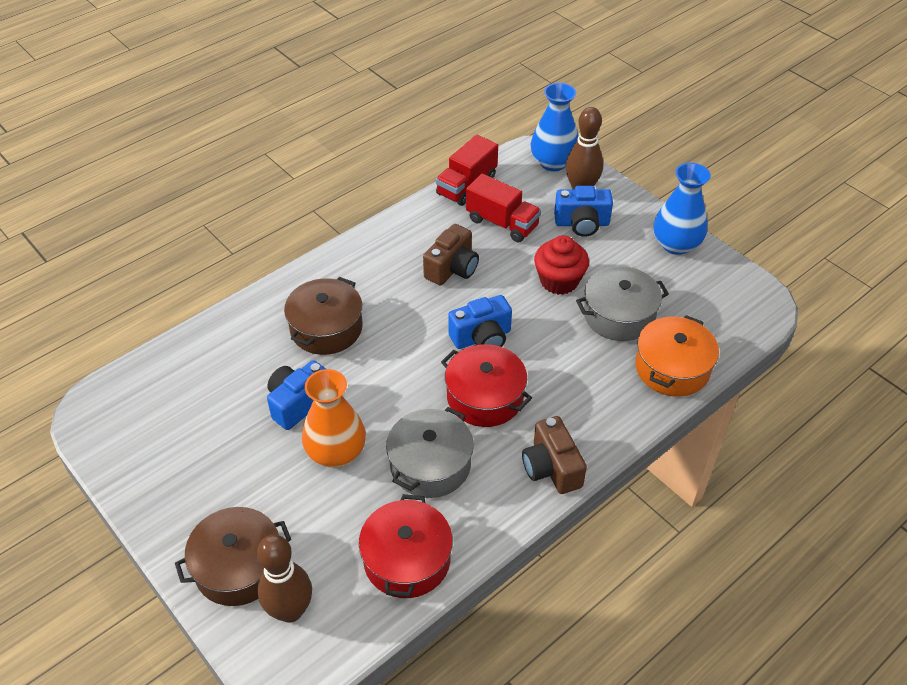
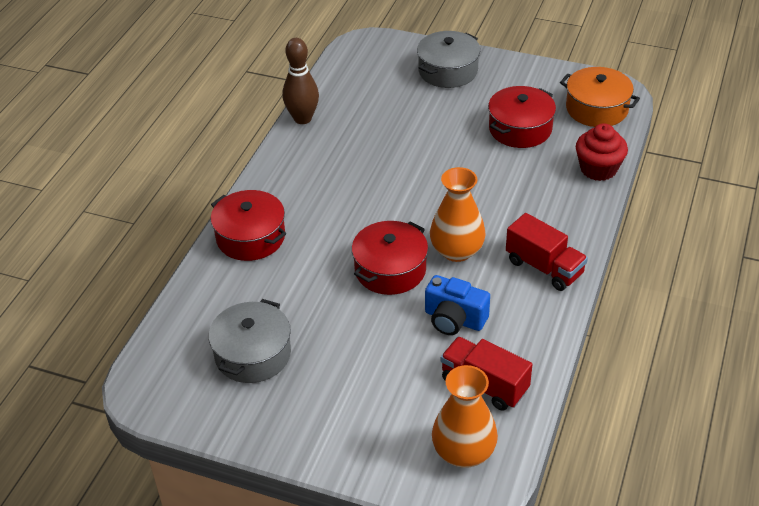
blue camera: 3 -> 1
blue vase: 2 -> 0
brown bowling pin: 2 -> 1
brown camera: 2 -> 0
brown pot: 2 -> 0
orange vase: 1 -> 2
red pot: 2 -> 3

